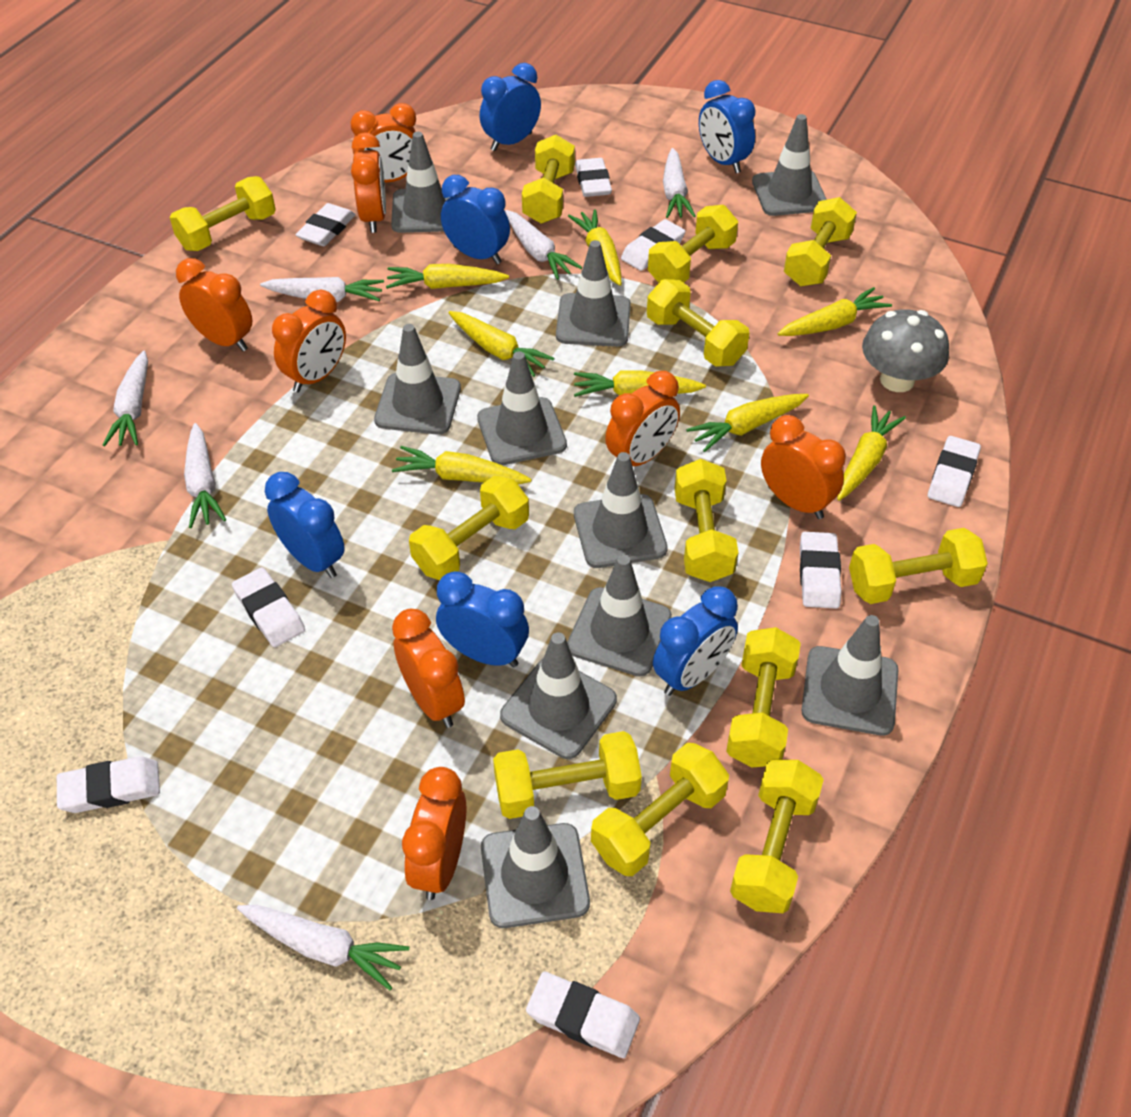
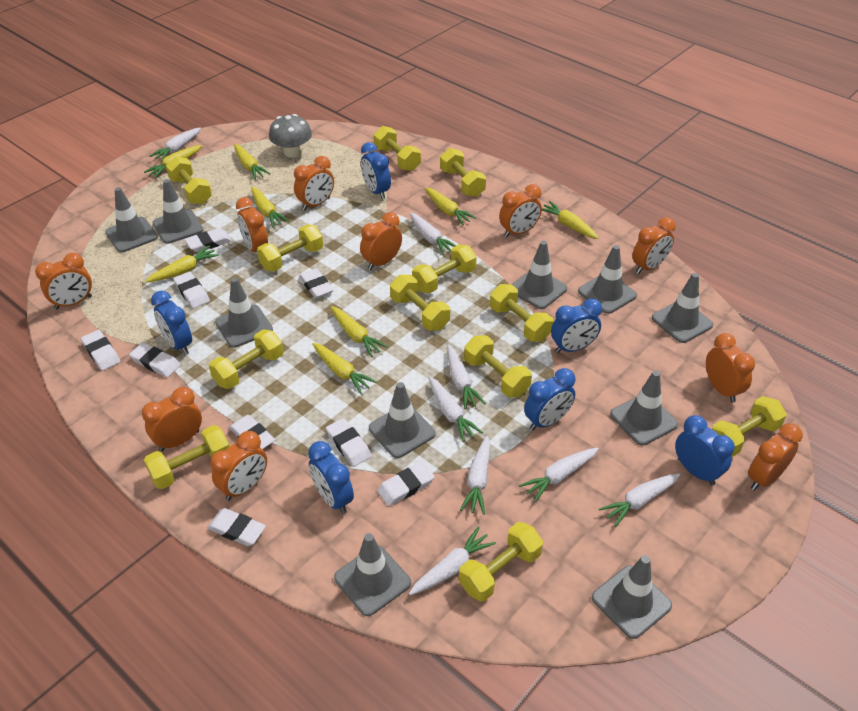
orange clock: 8 -> 10
white carrot: 6 -> 8
white eraser: 8 -> 9

